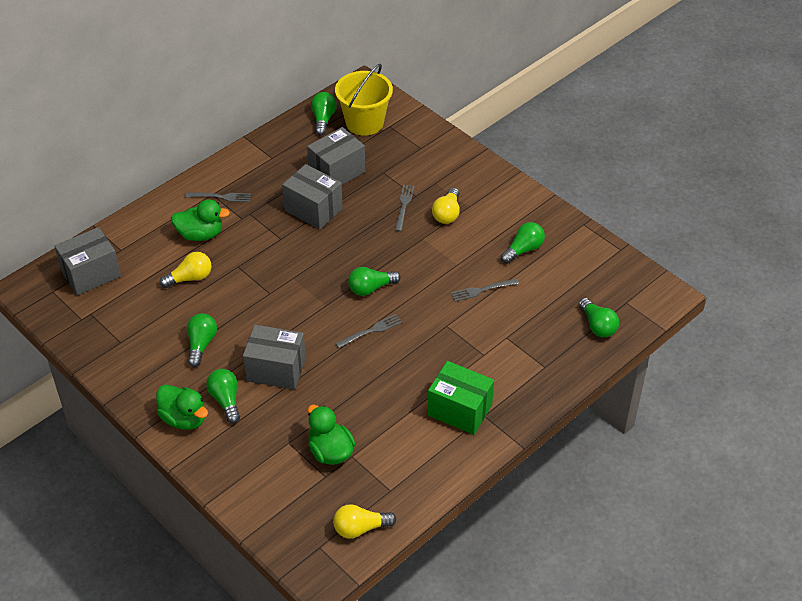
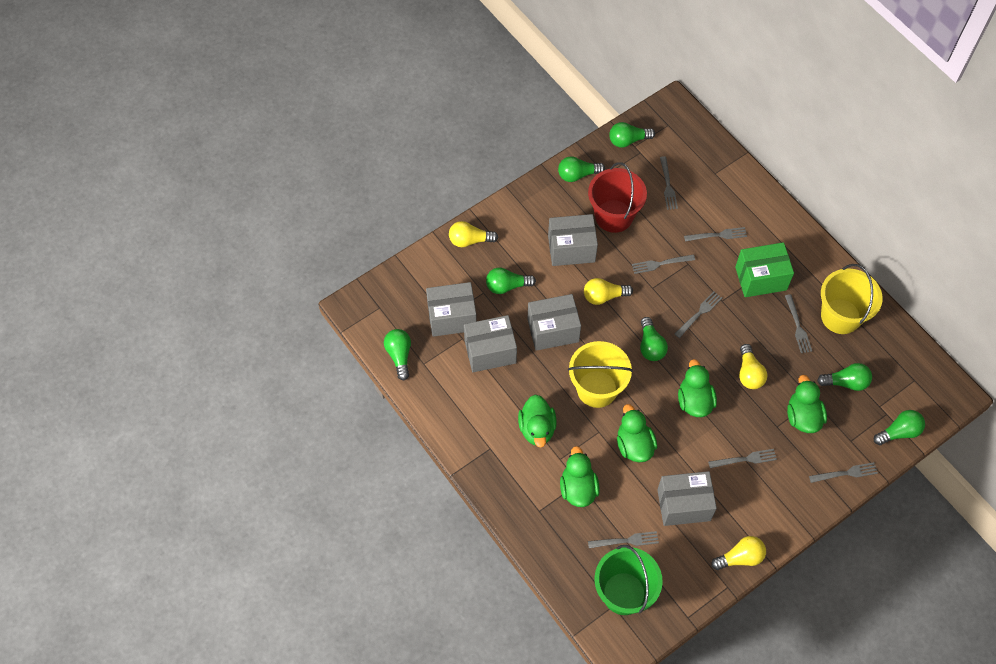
green bucket: 0 -> 1
green duck: 3 -> 5
green light bulb: 6 -> 7
grey box: 4 -> 5
grey fork: 4 -> 8
red bucket: 0 -> 1
yellow bucket: 1 -> 2
yellow light bulb: 3 -> 4

